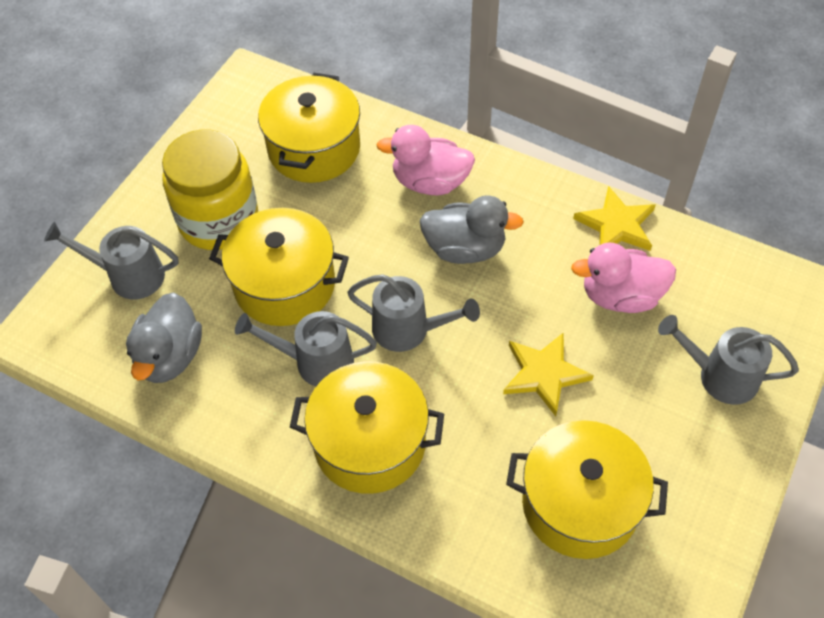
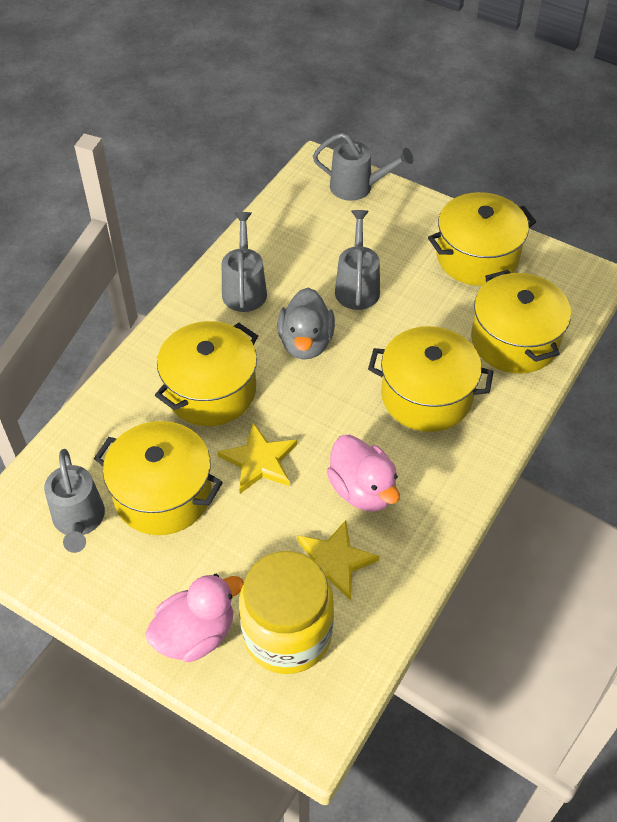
grey duck: 2 -> 1
yellow pot: 4 -> 5

